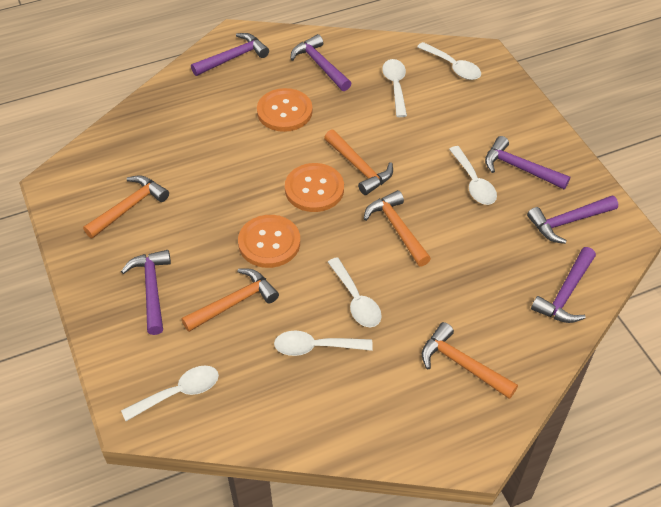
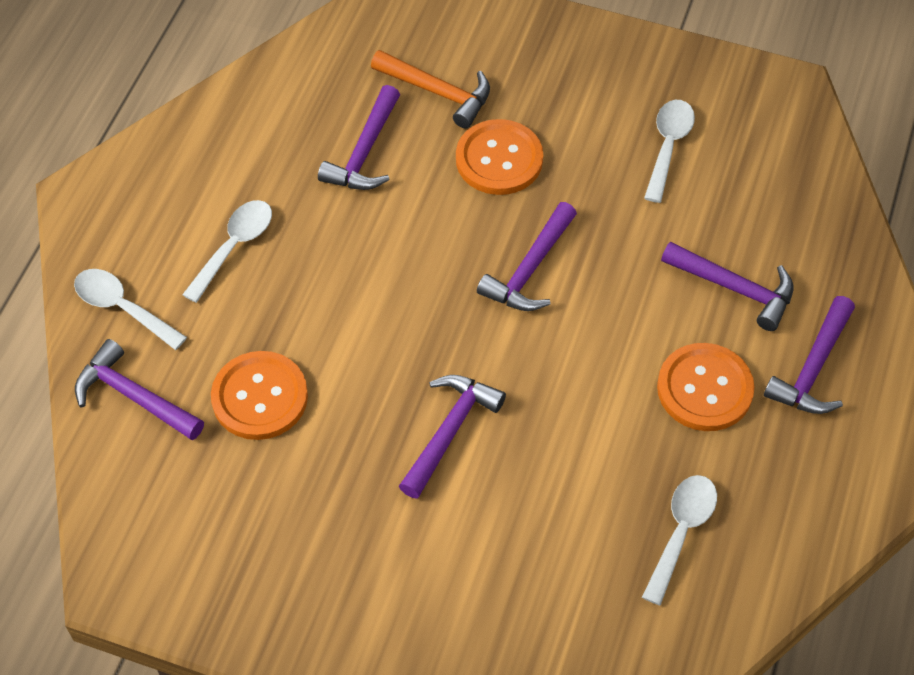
orange hammer: 5 -> 1
white spoon: 6 -> 4

